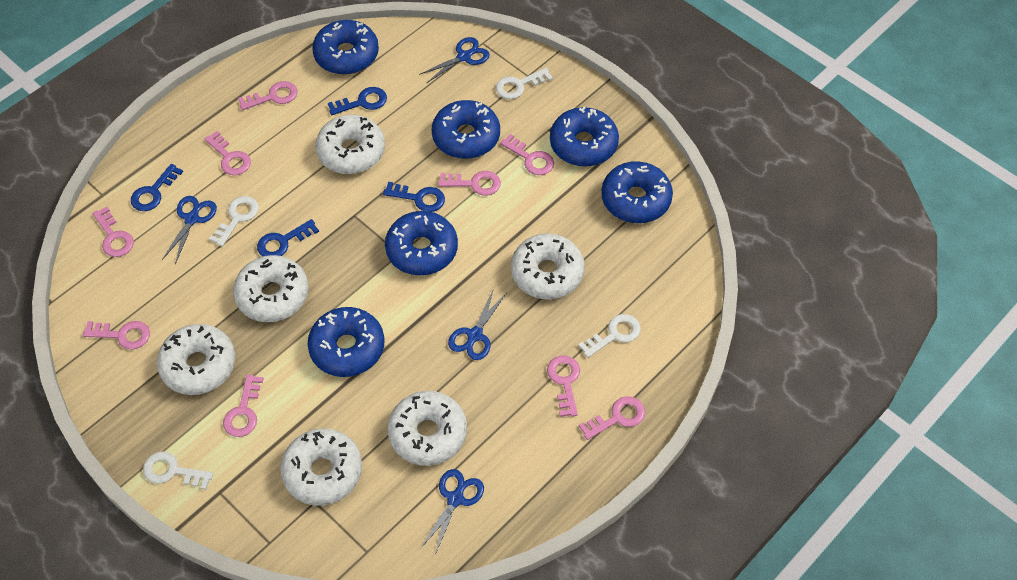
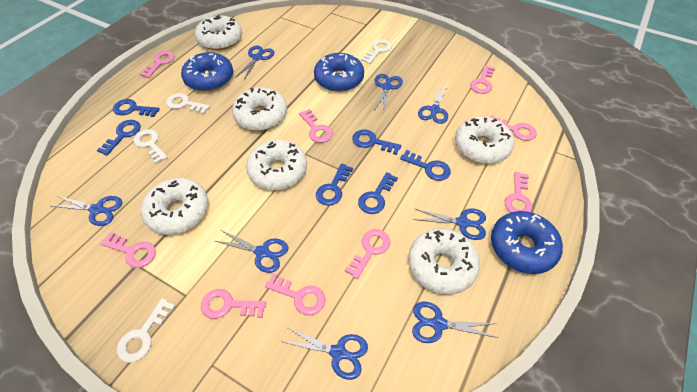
blue donut: 6 -> 3
blue key: 4 -> 6
blue scissors: 4 -> 8

